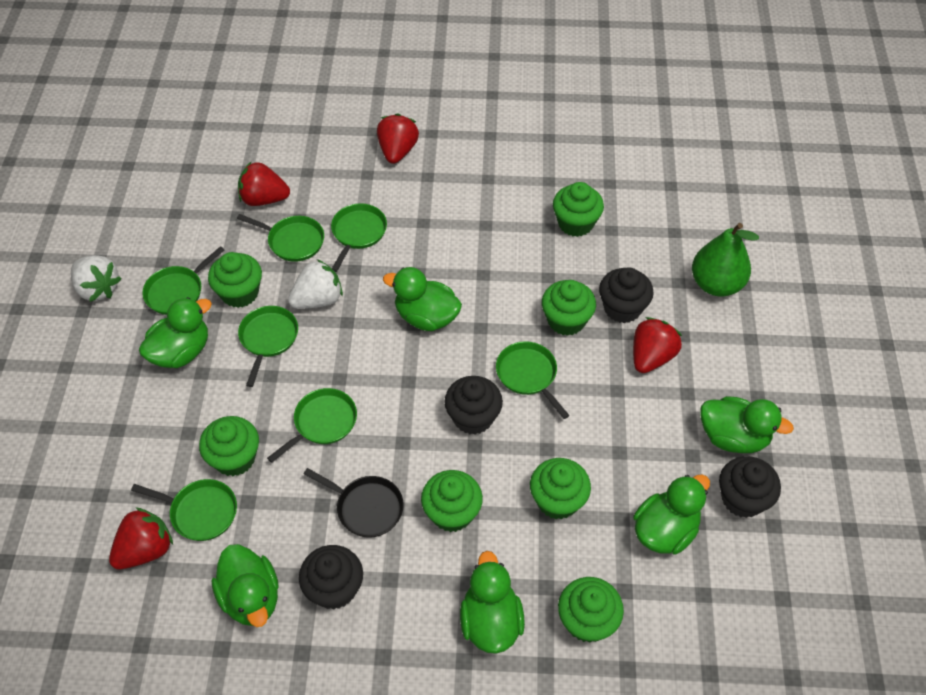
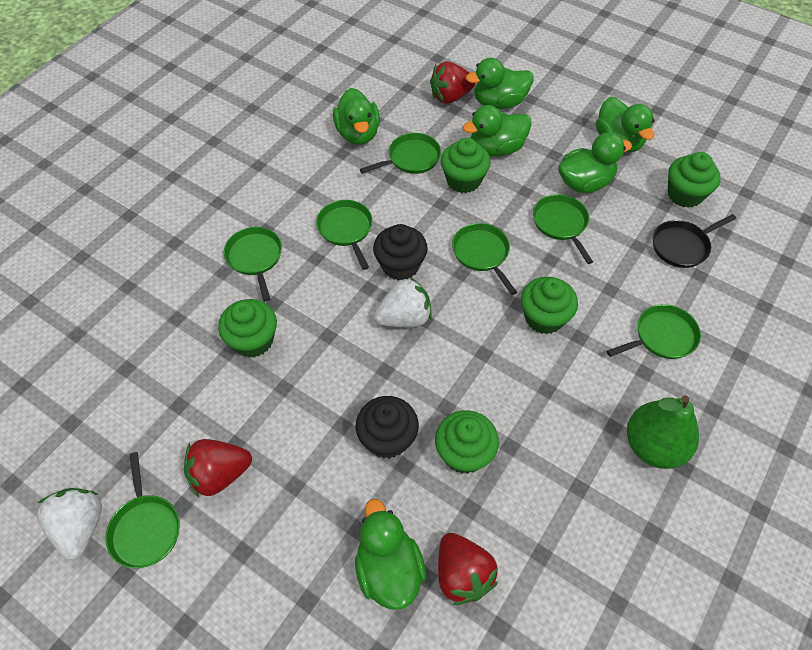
black cupcake: 4 -> 2
green cupcake: 7 -> 5
red strawberry: 4 -> 3

